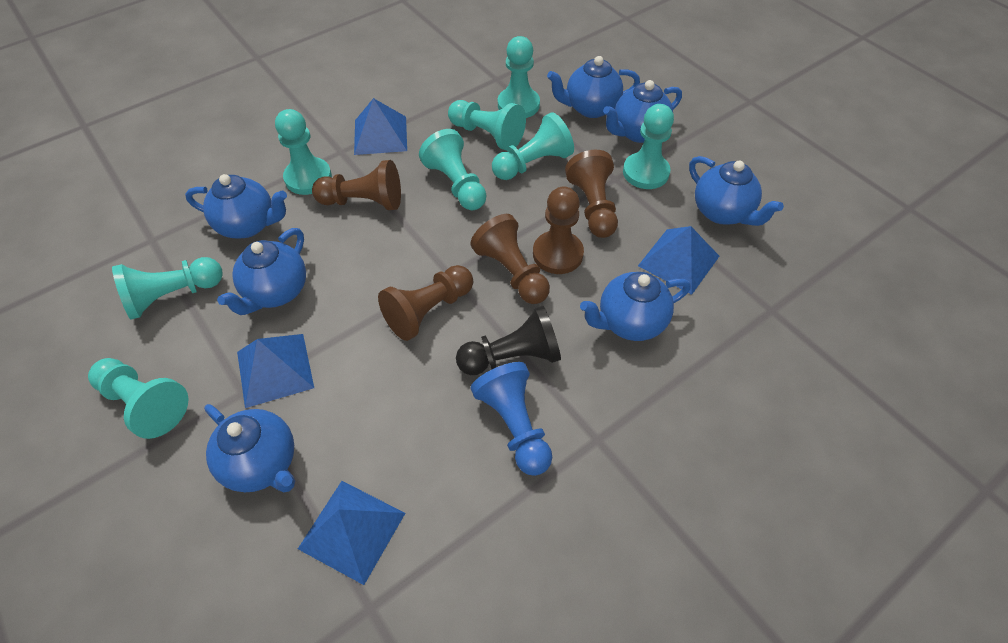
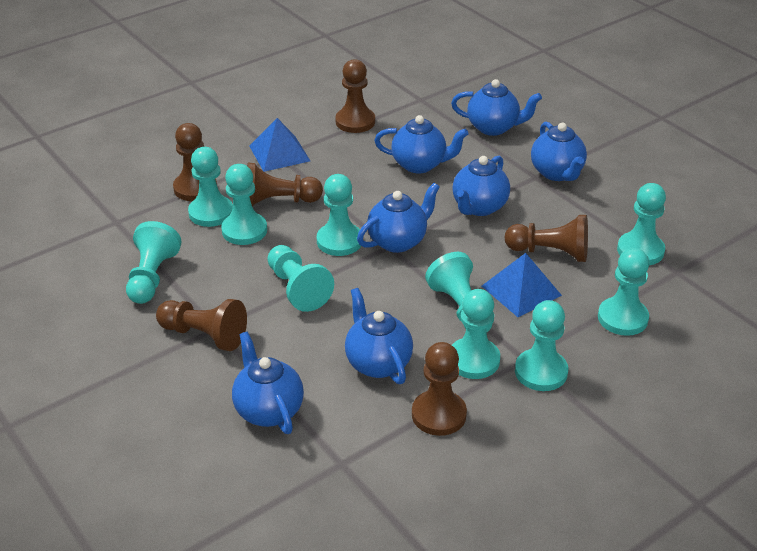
black pawn: 1 -> 0
blue pawn: 1 -> 0
blue pyramid: 4 -> 2
brown pawn: 5 -> 6
turquoise pawn: 8 -> 10

